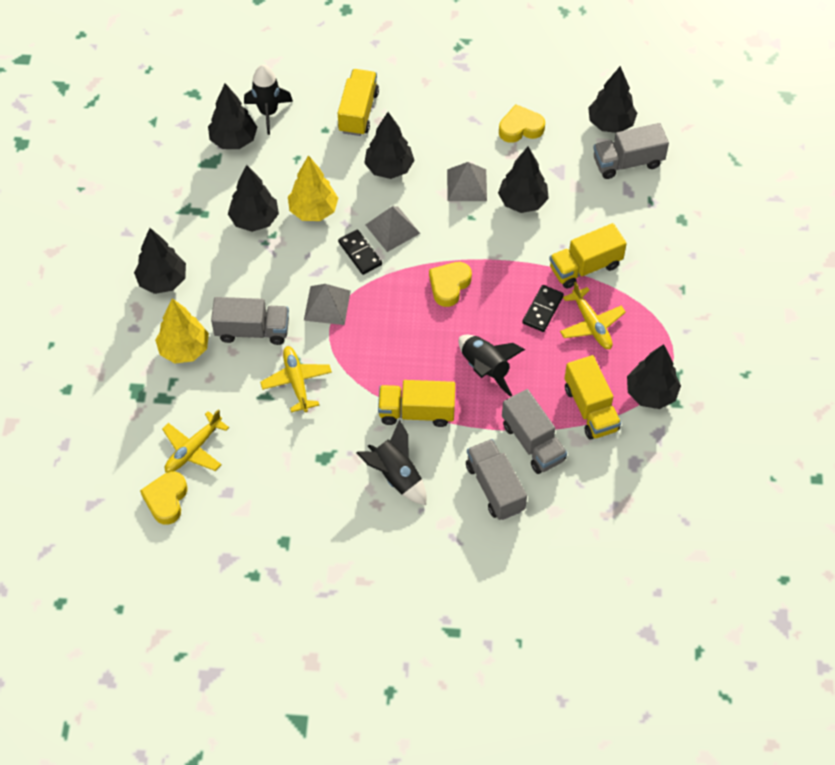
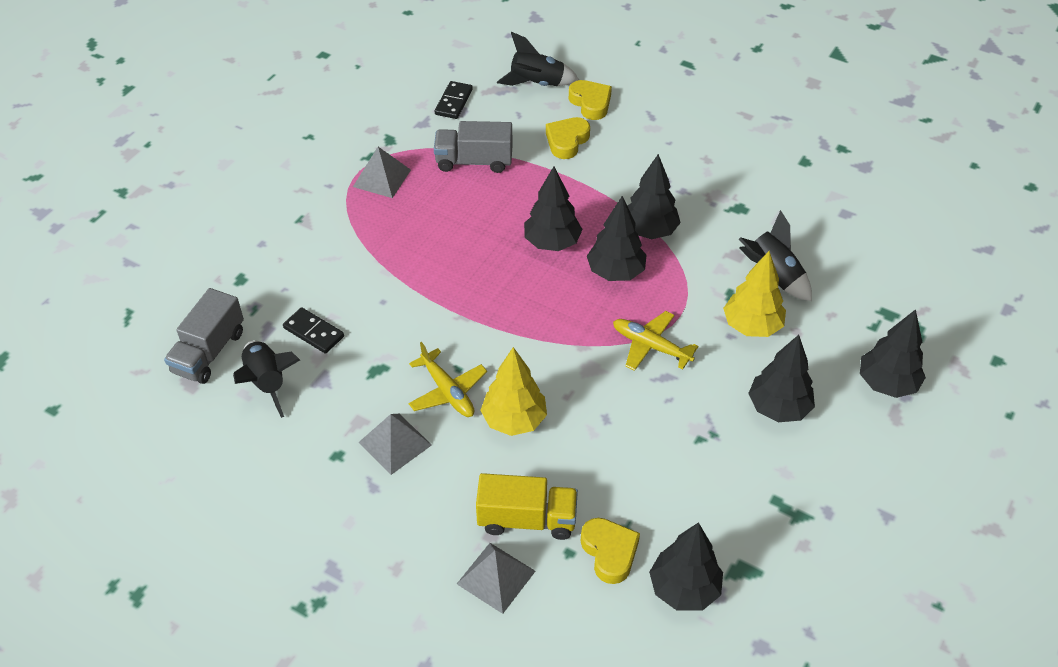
black tree: 7 -> 6
grey truck: 4 -> 2
yellow plane: 3 -> 2
yellow truck: 4 -> 1

